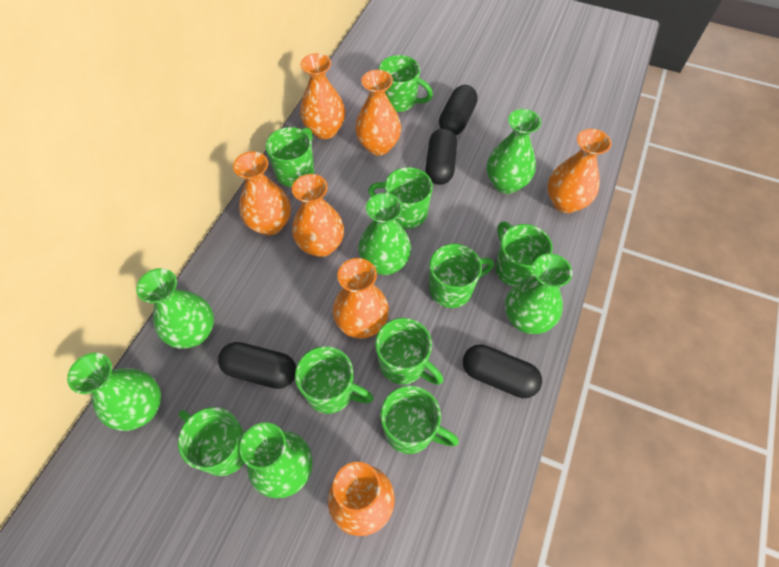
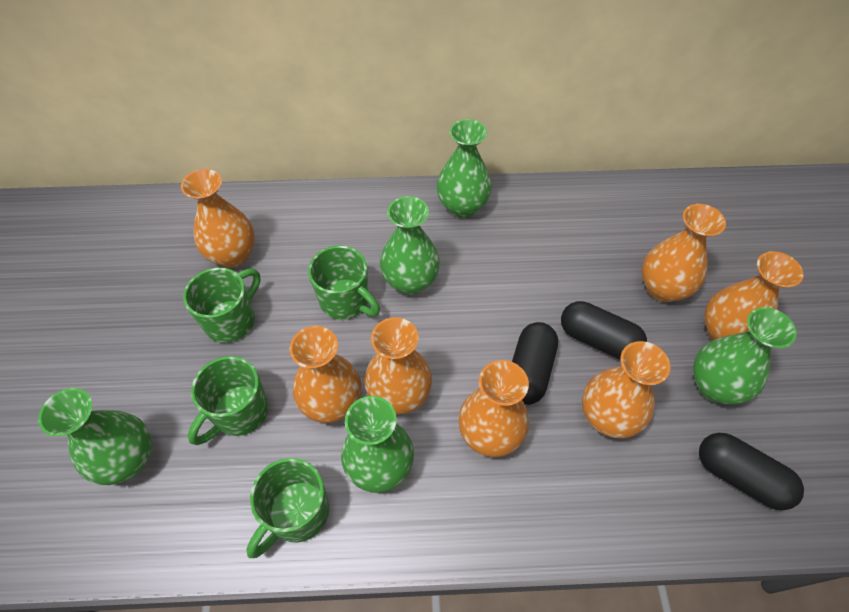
black capsule: 4 -> 3
green mug: 9 -> 4
green vase: 6 -> 5

